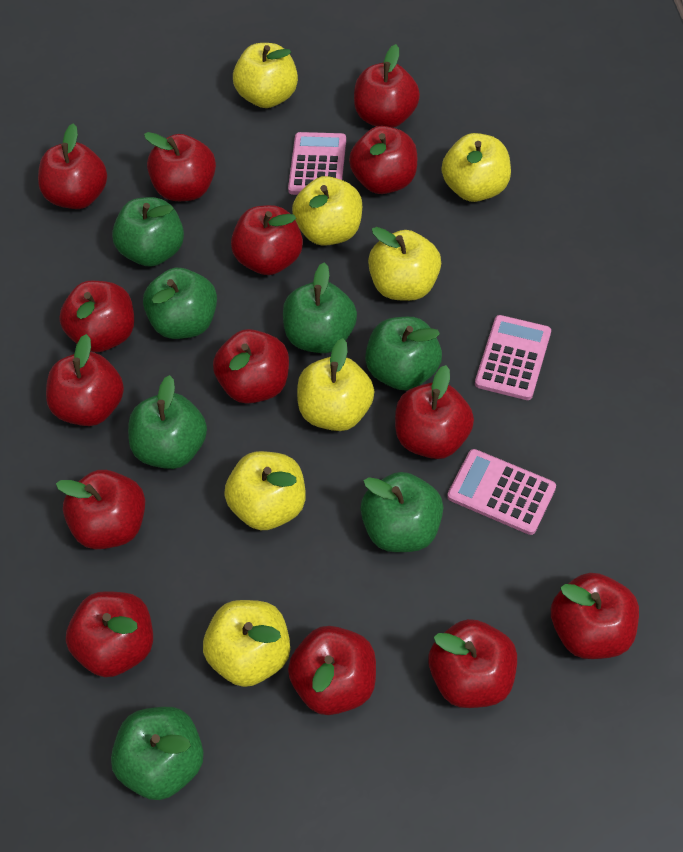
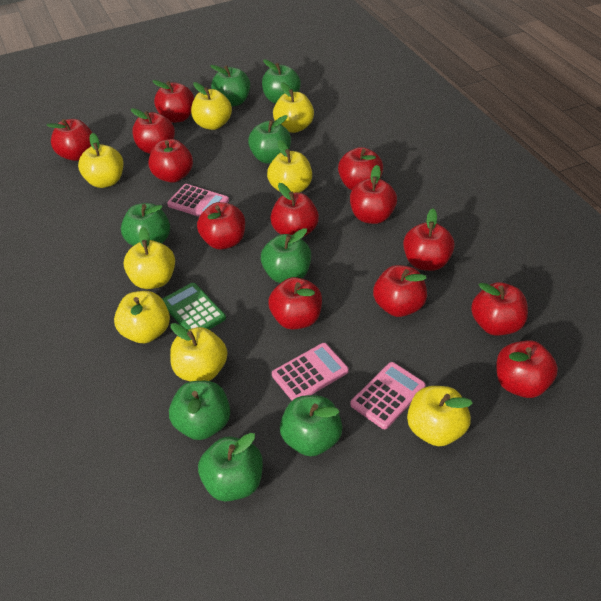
green apple: 7 -> 8
green calculator: 0 -> 1
red apple: 14 -> 13
yellow apple: 7 -> 8

